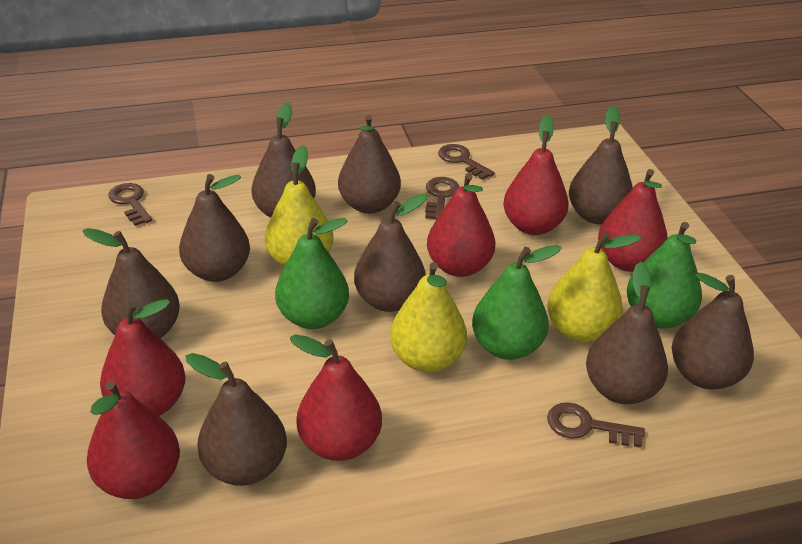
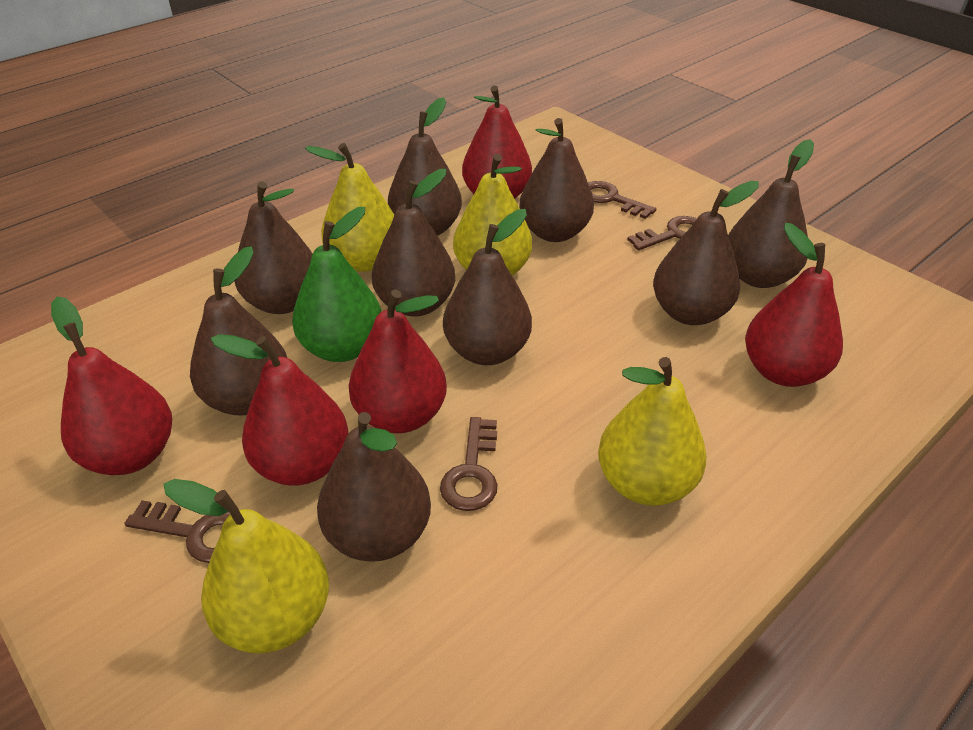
green pear: 3 -> 1
red pear: 6 -> 5
yellow pear: 3 -> 4

